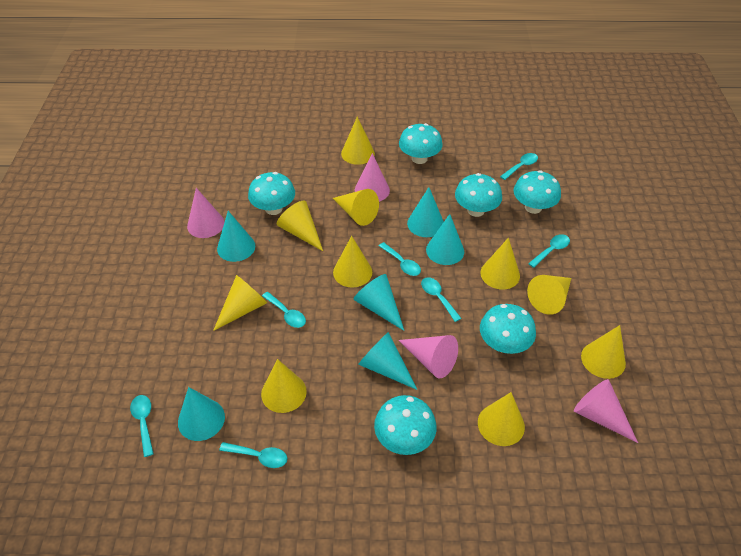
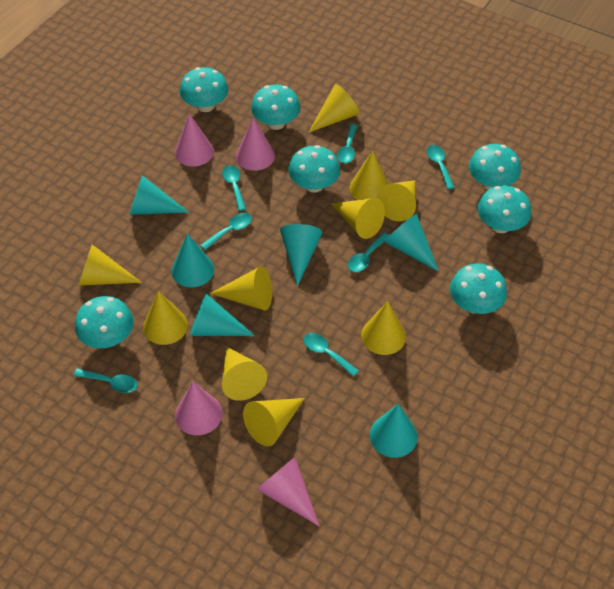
turquoise mushroom: 6 -> 7

